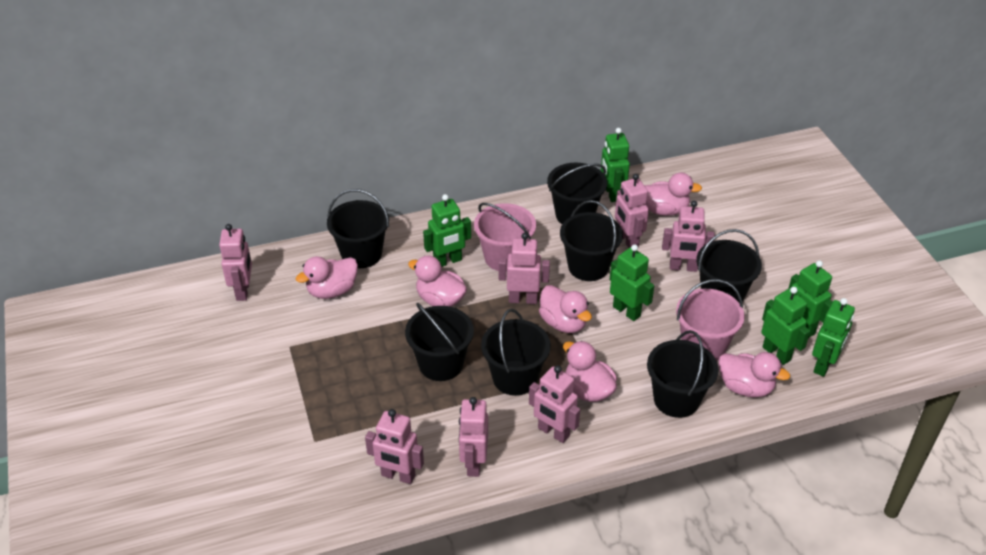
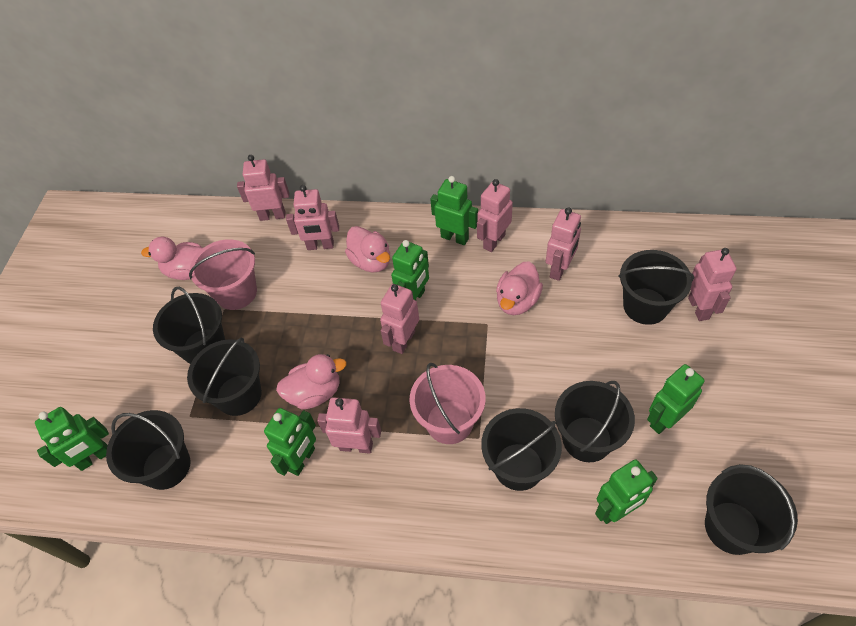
pink duck: 6 -> 4

